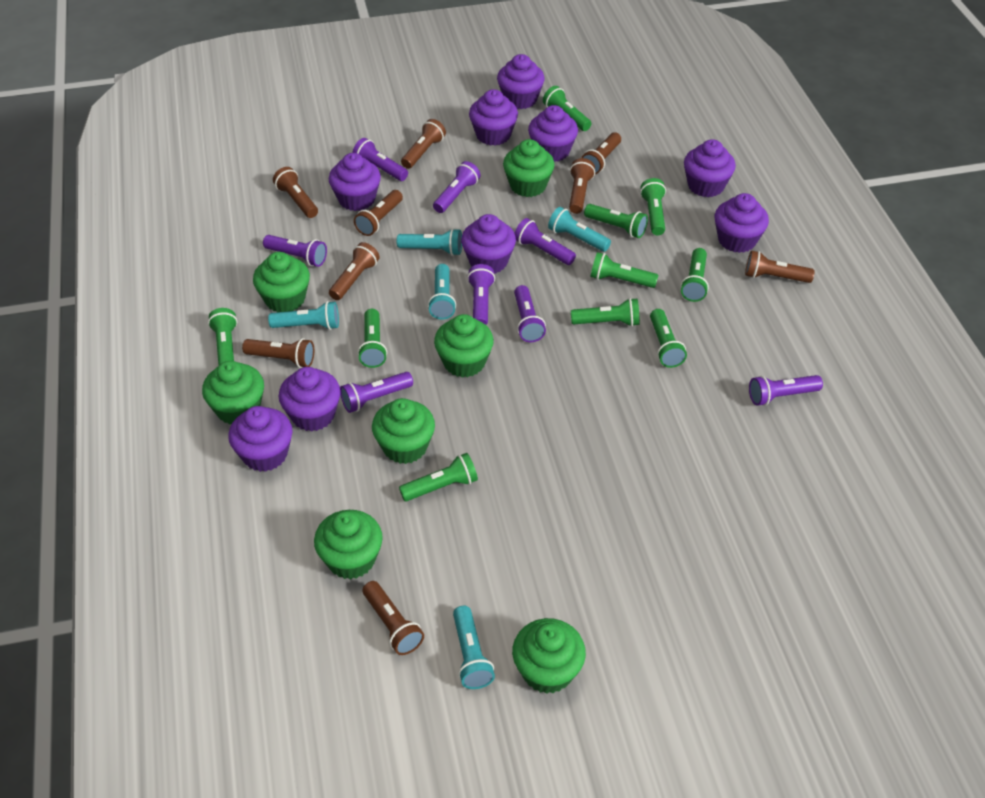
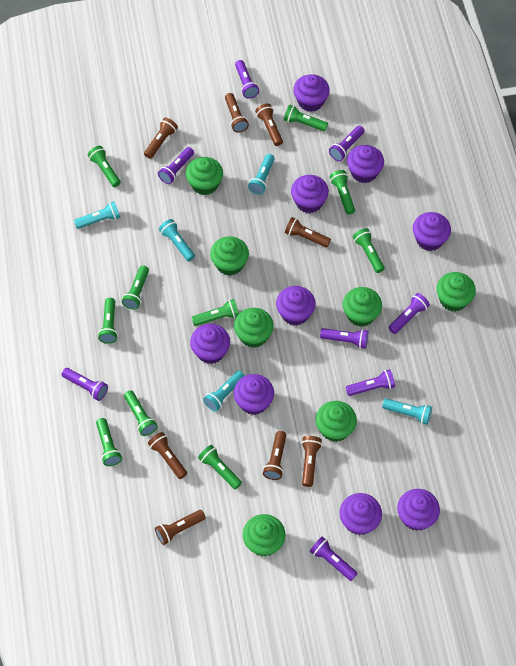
brown flashlight: 9 -> 8

